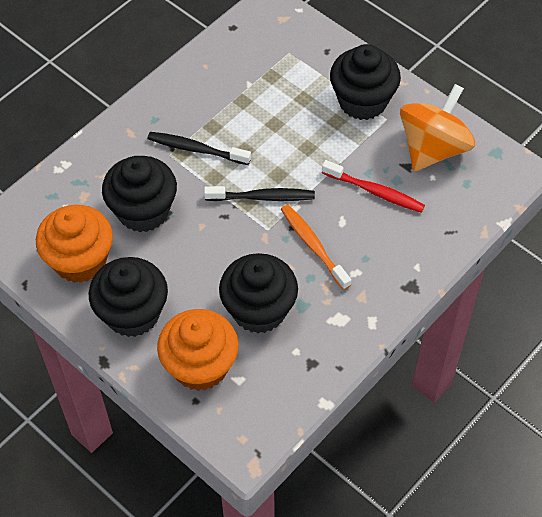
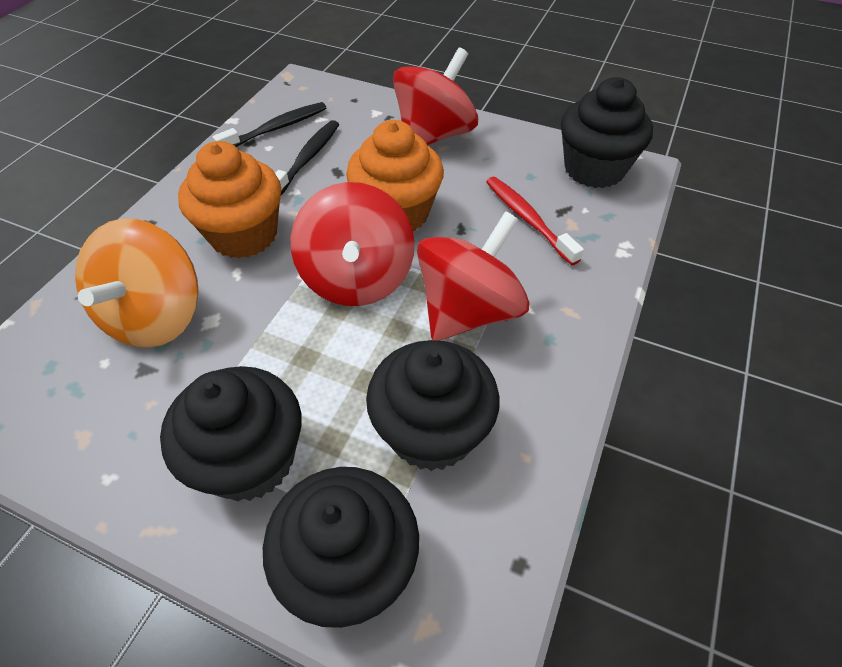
orange toothbrush: 1 -> 0
red spinning top: 0 -> 3

